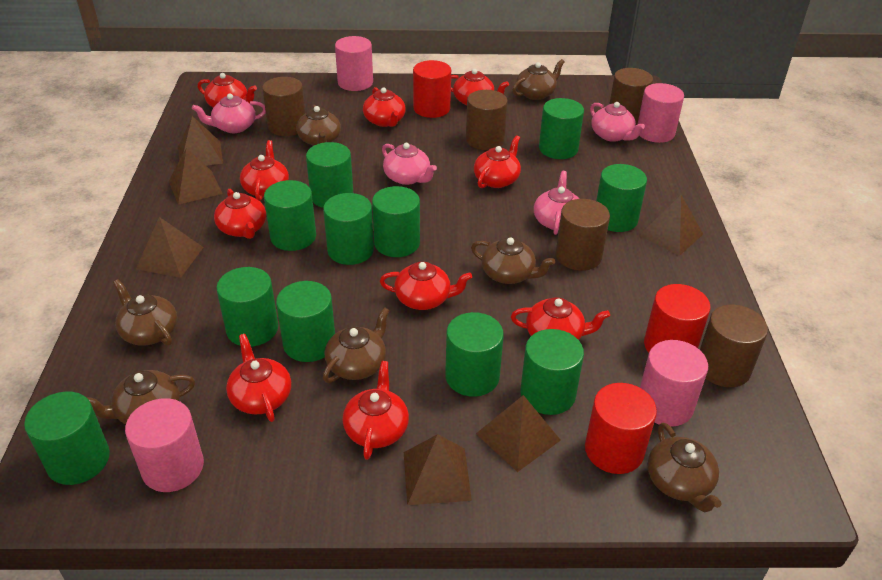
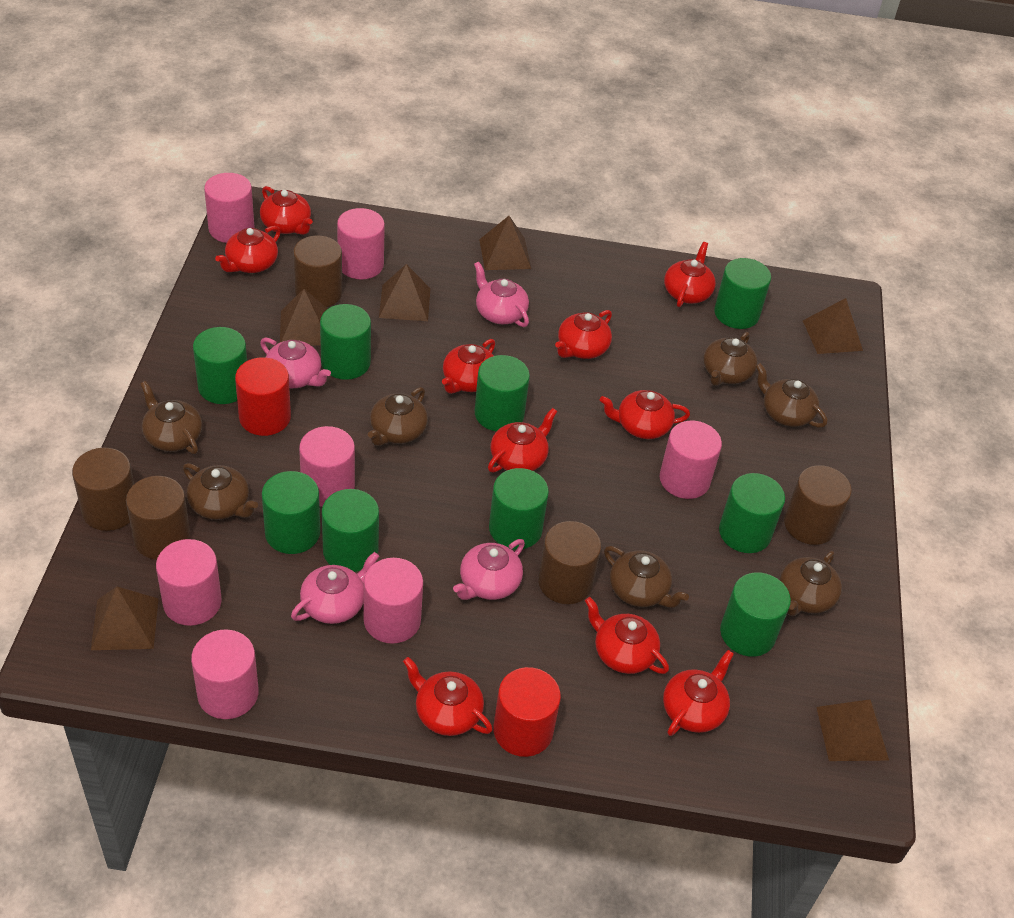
green cylinder: 11 -> 9
pink cylinder: 4 -> 7
red cylinder: 3 -> 2

